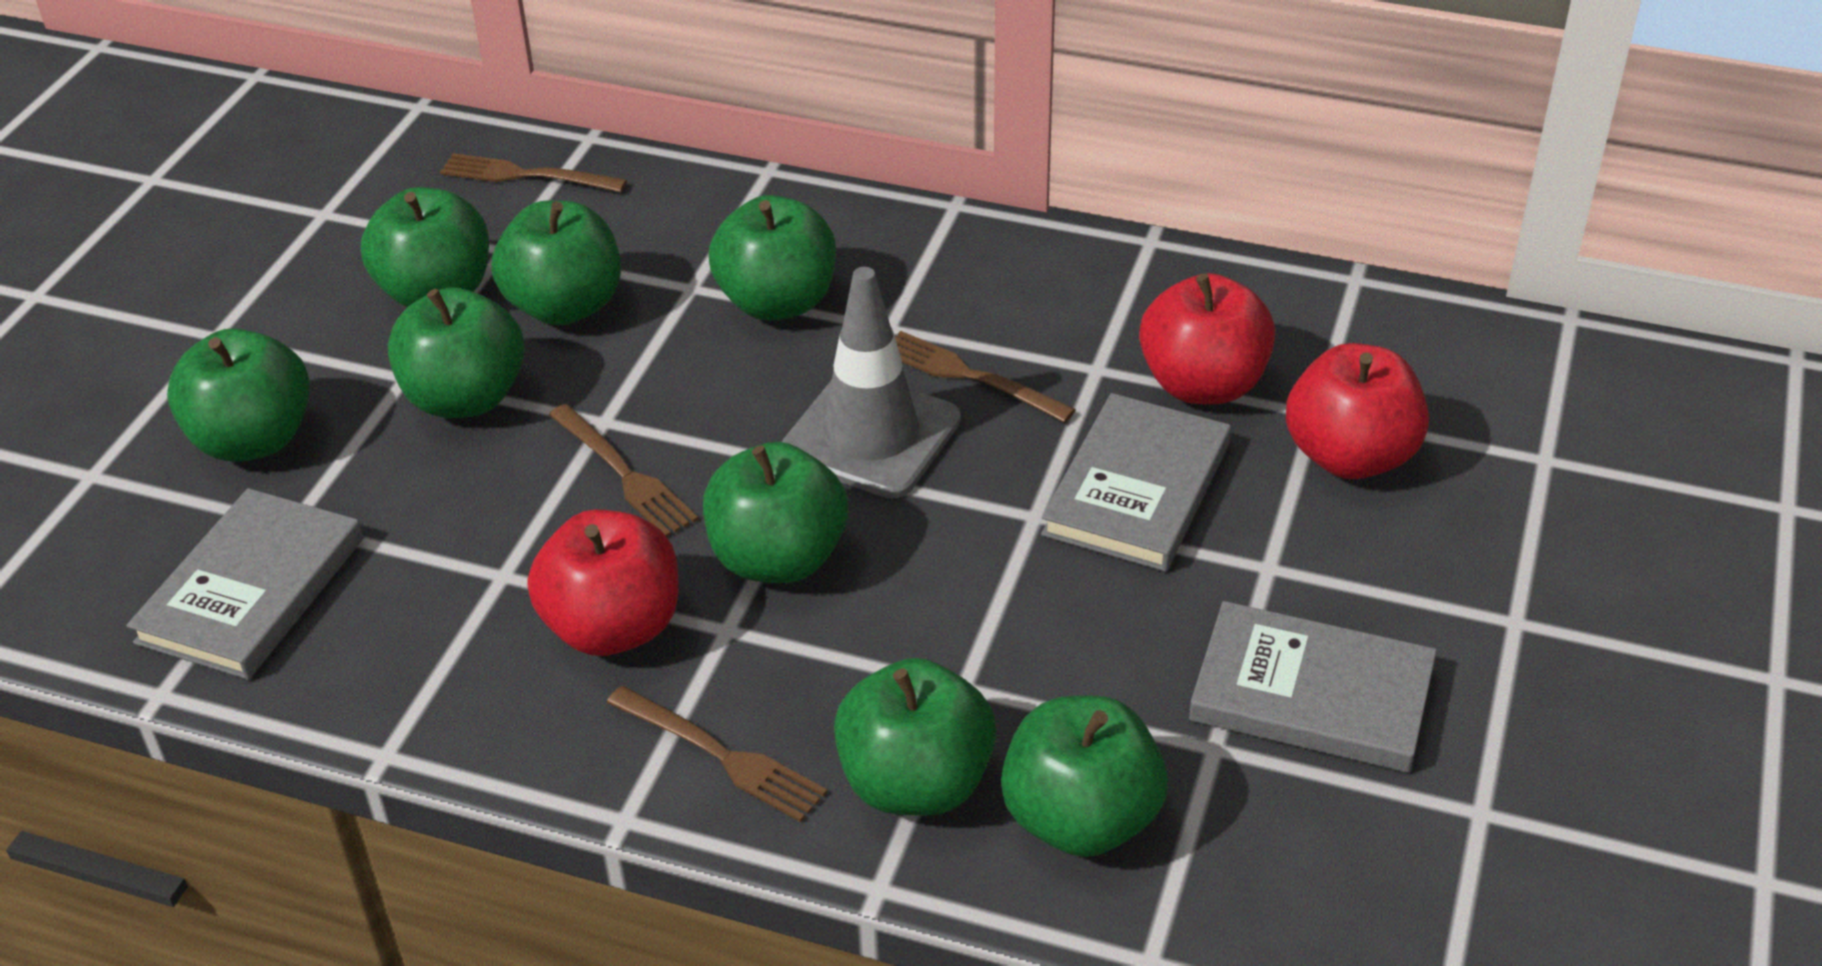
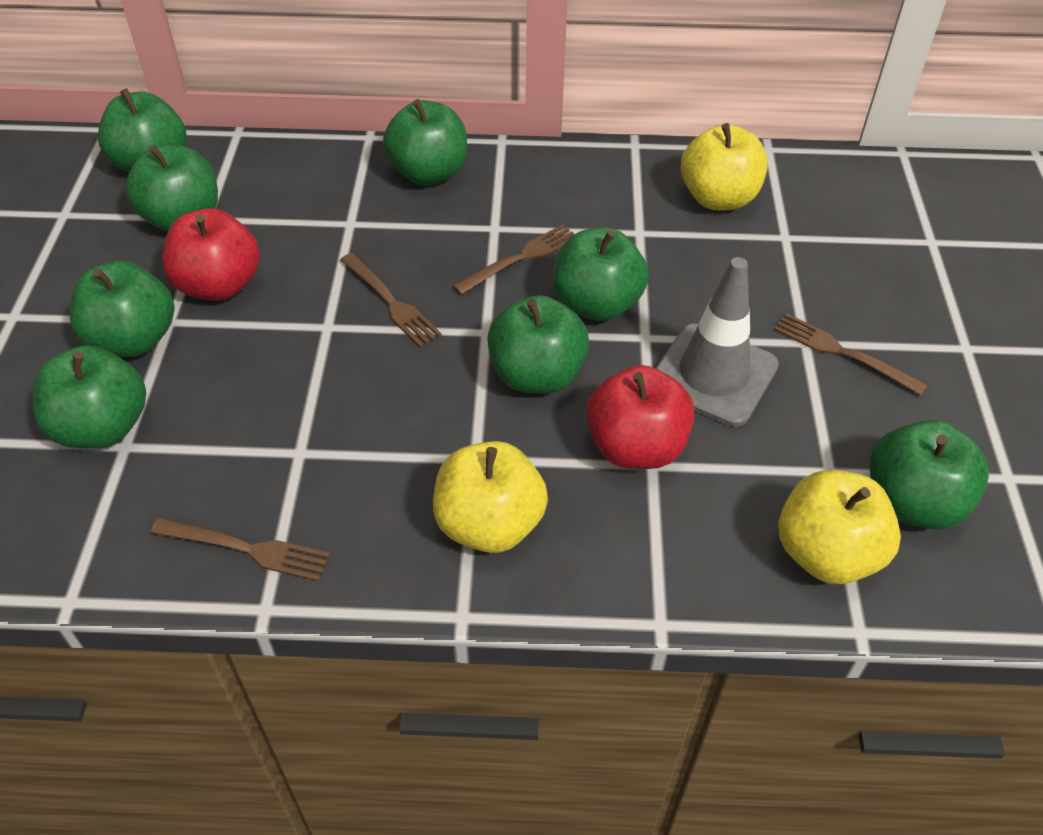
grey book: 3 -> 0
red apple: 3 -> 2
yellow apple: 0 -> 3

